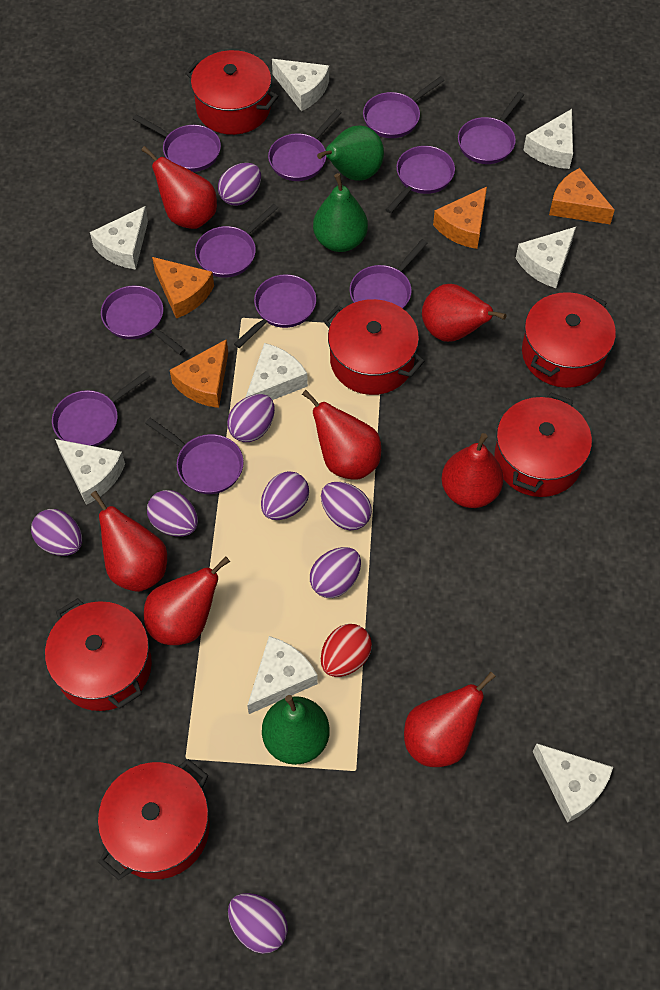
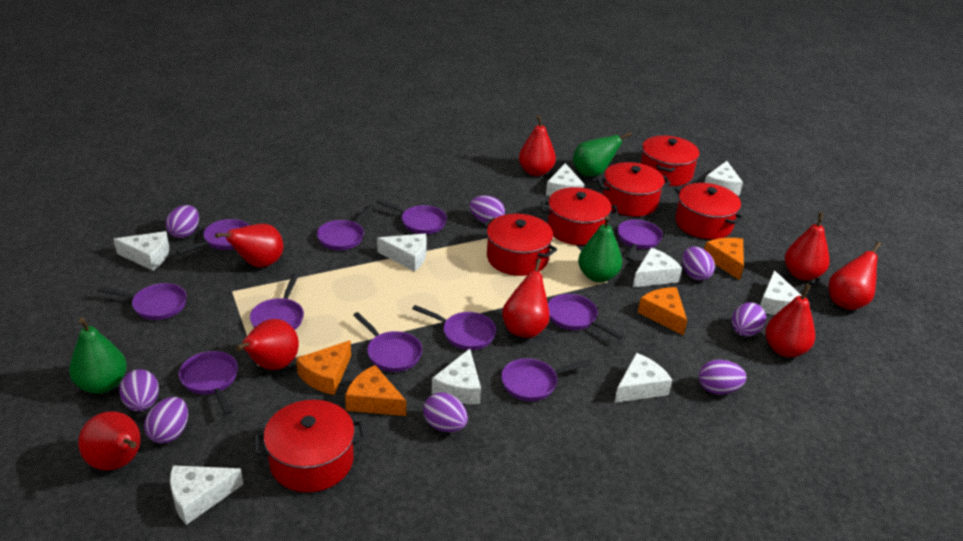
red egg: 1 -> 0
red pear: 7 -> 8
white cheese: 8 -> 9

